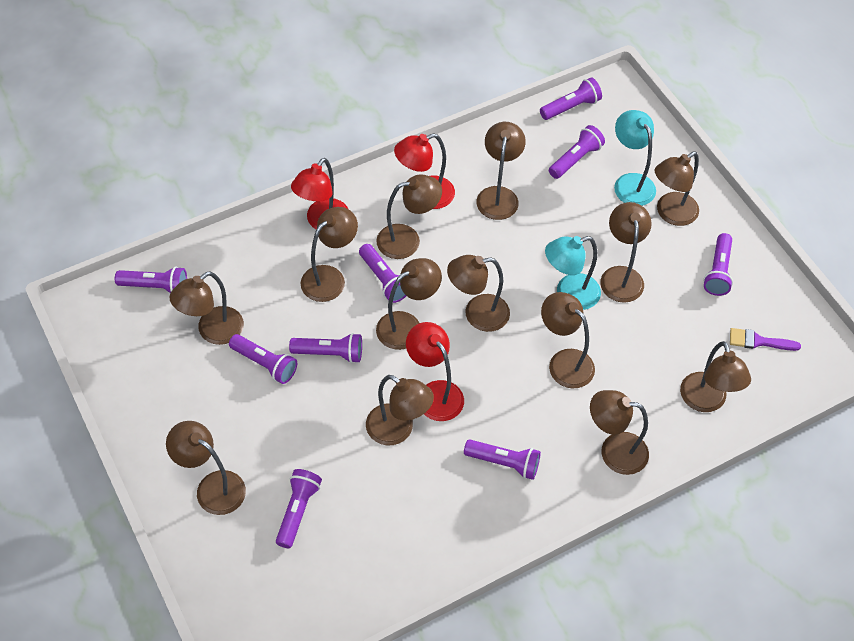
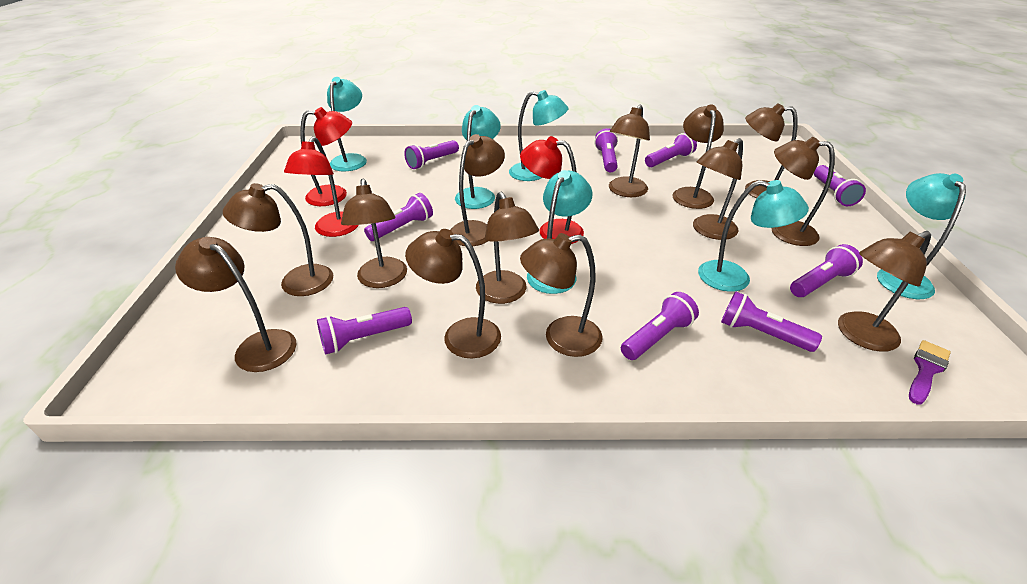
turquoise lamp: 2 -> 6

